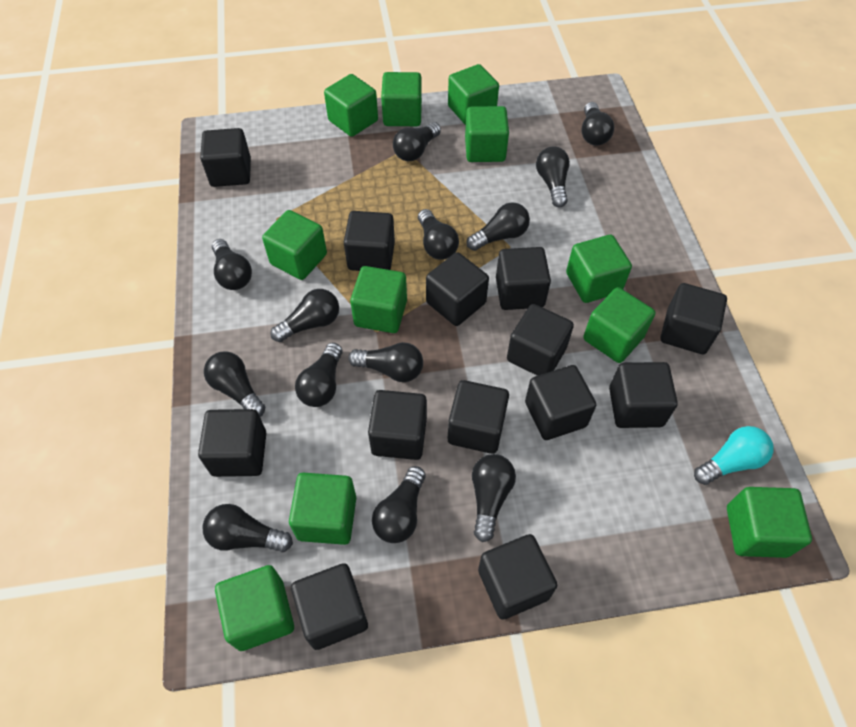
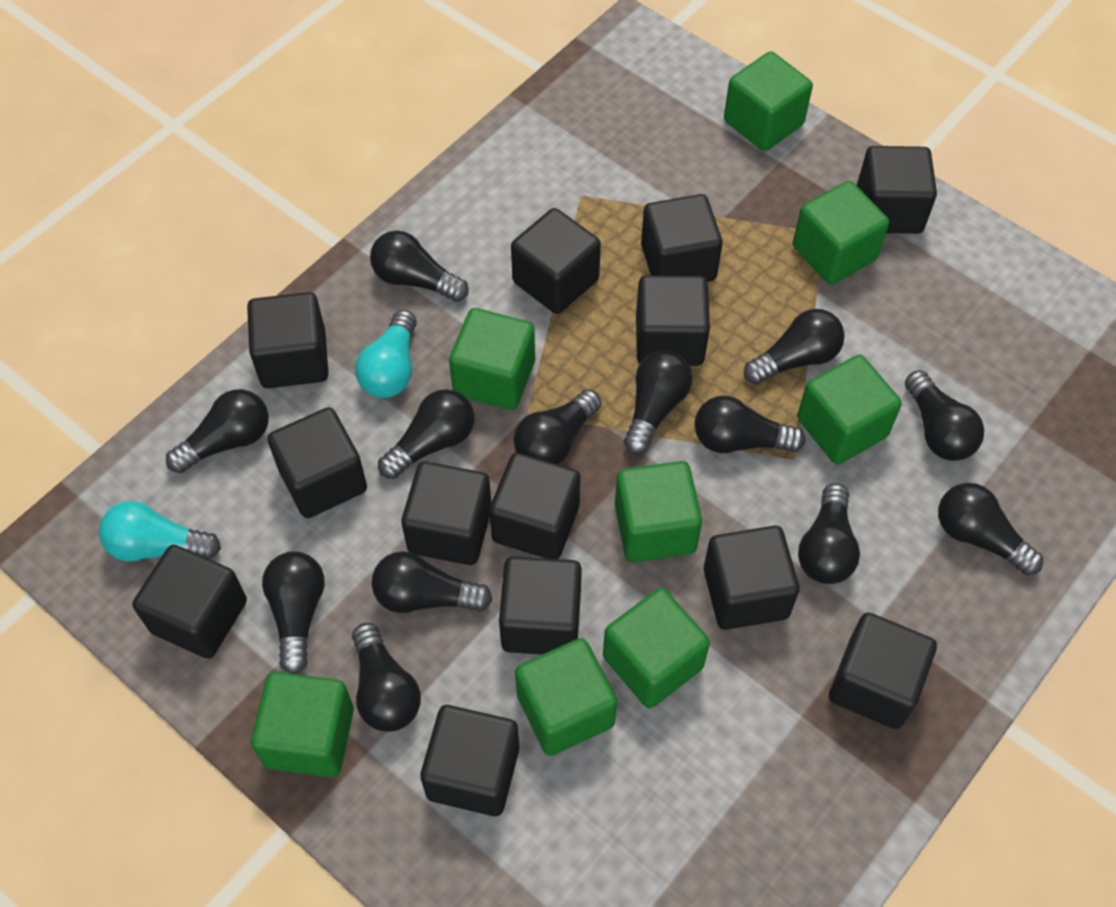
green cube: 11 -> 8
turquoise light bulb: 1 -> 2

